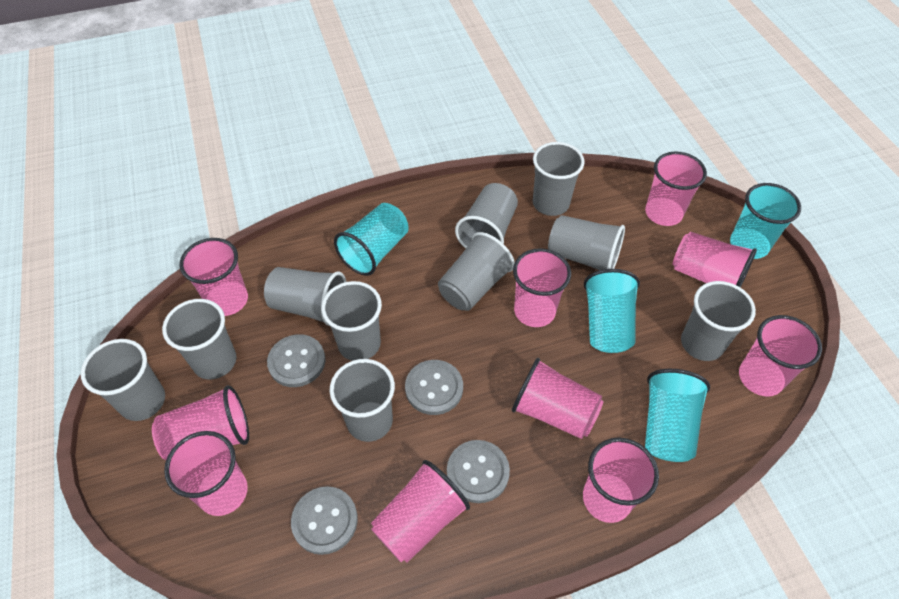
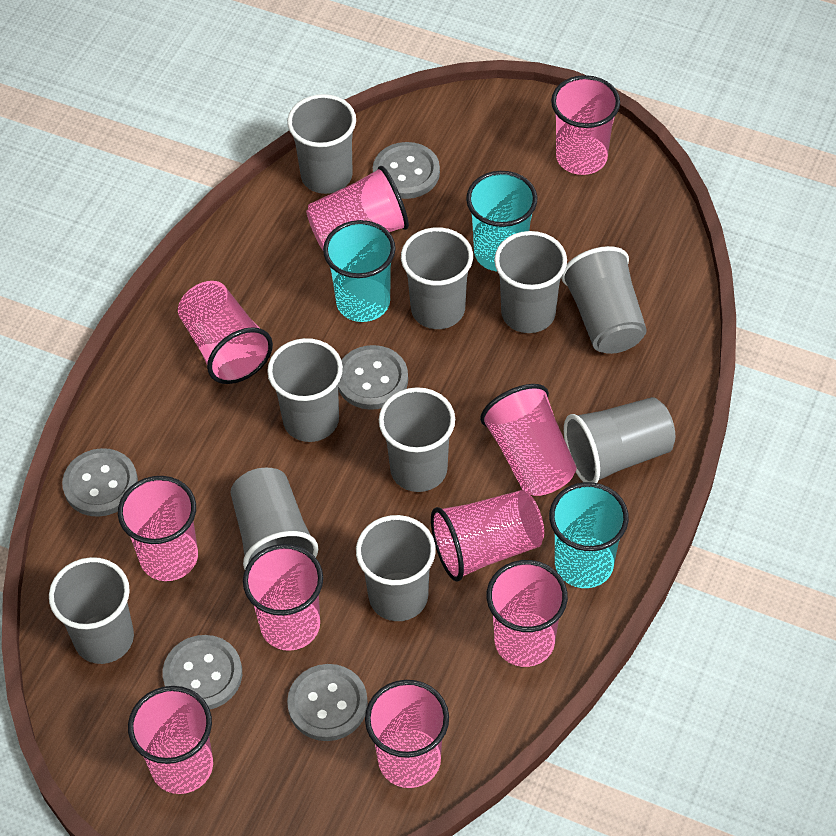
grey button: 4 -> 5
turquoise cup: 4 -> 3

